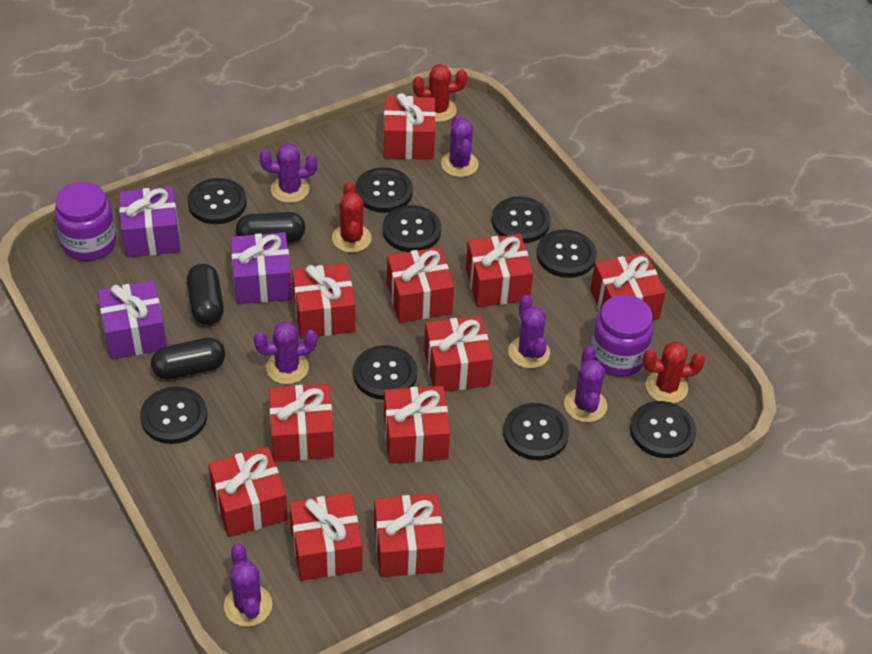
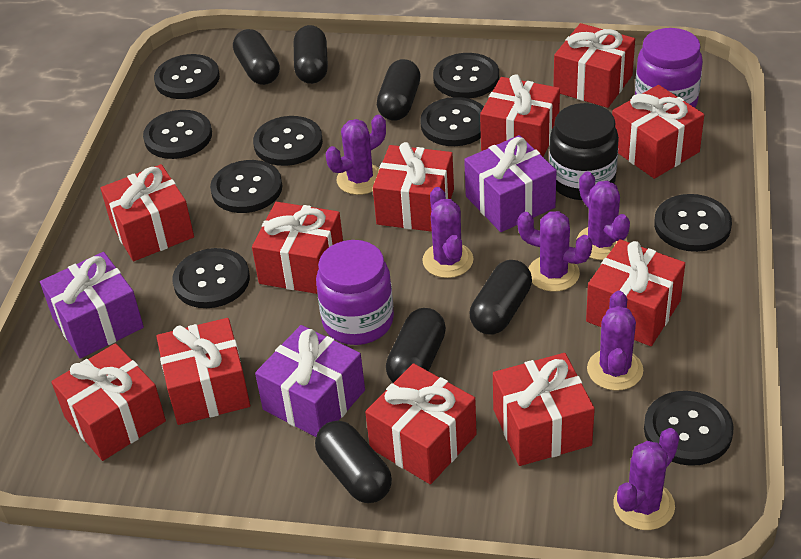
black capsule: 3 -> 6
black jar: 0 -> 1
red cactus: 3 -> 0

